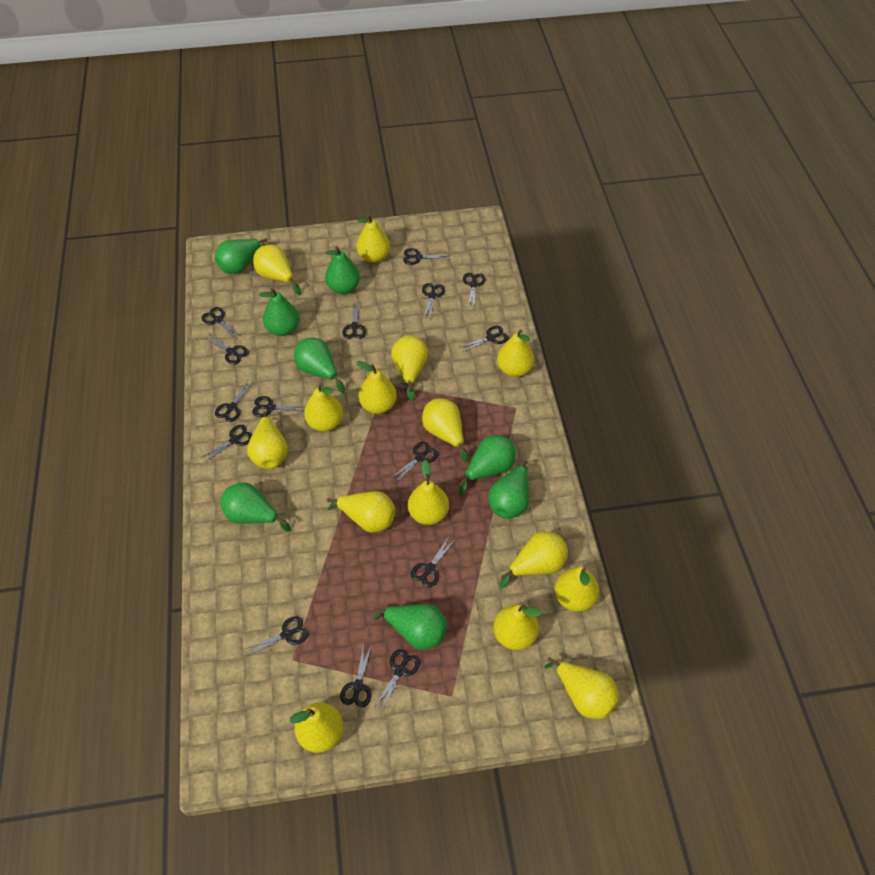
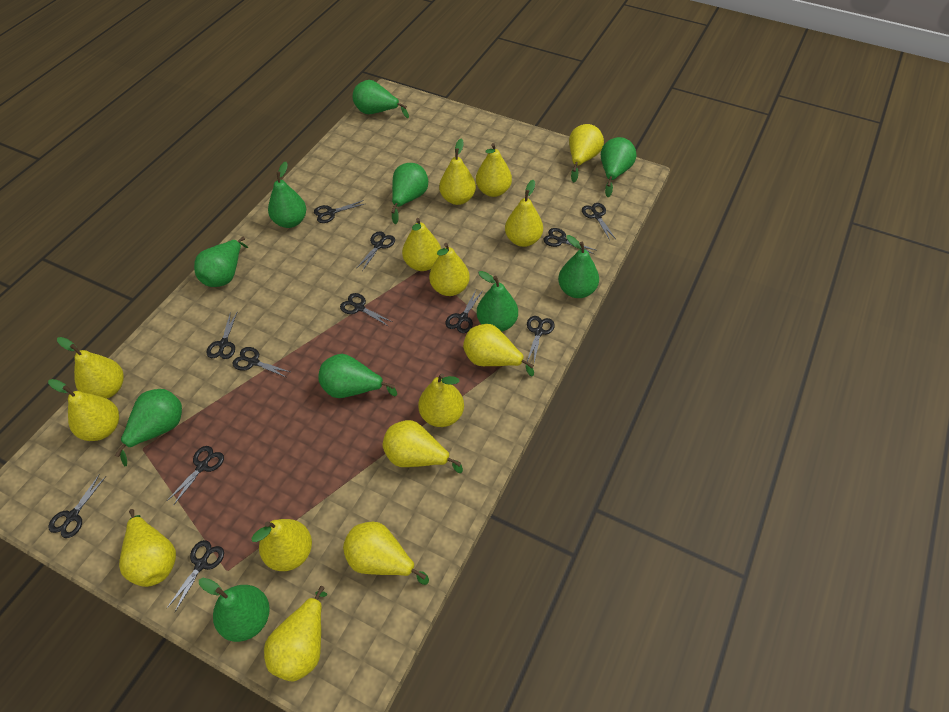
black scissors: 15 -> 12
green pear: 8 -> 10

